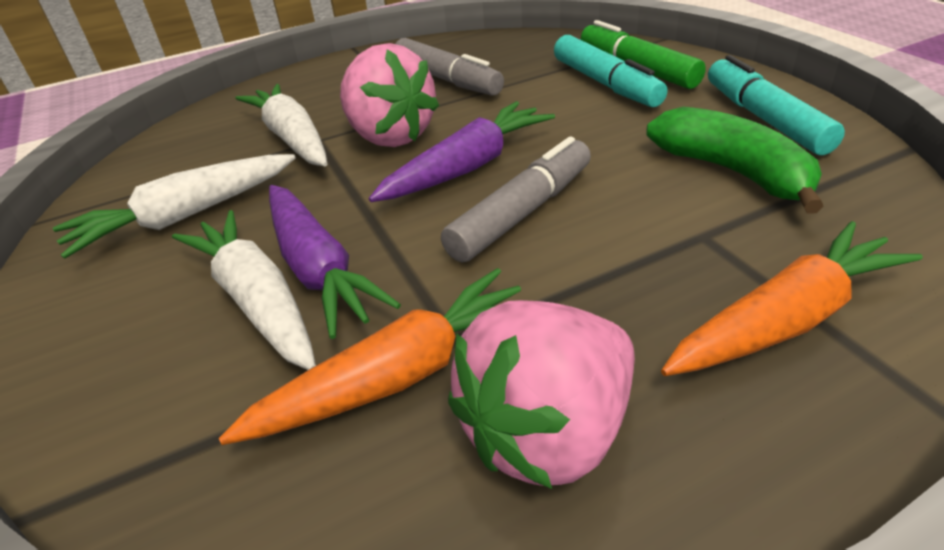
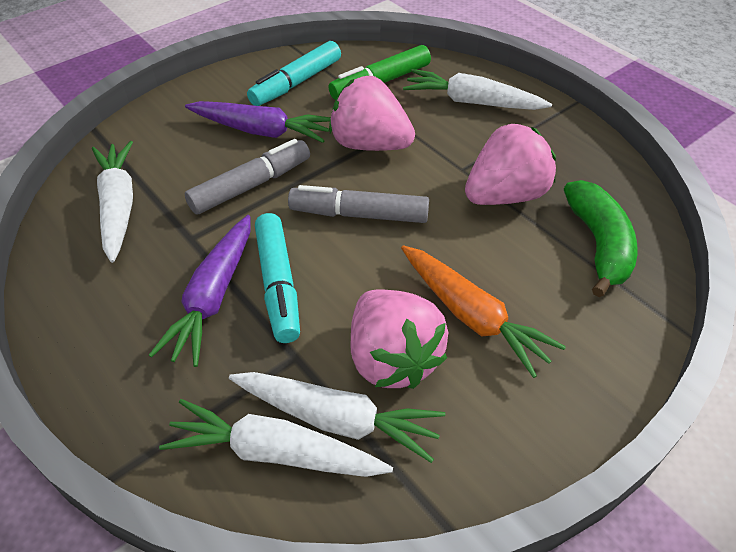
orange carrot: 2 -> 1
pink strawberry: 2 -> 3
white carrot: 3 -> 4

